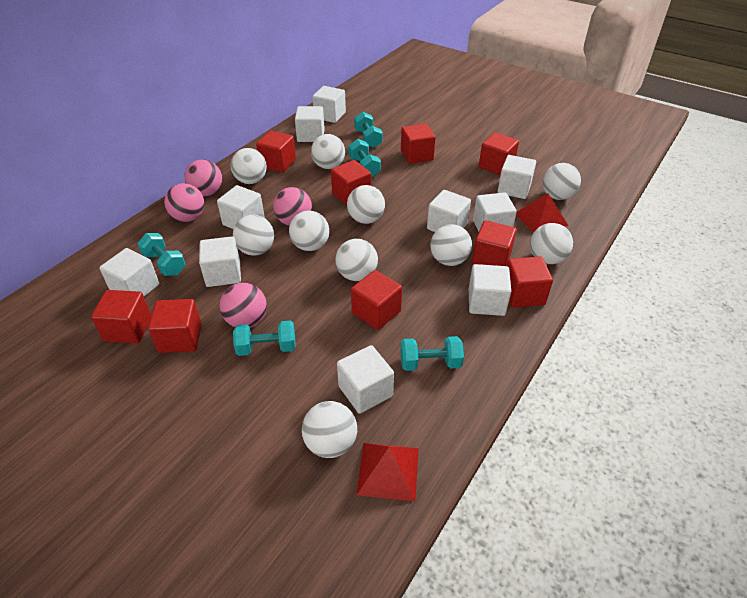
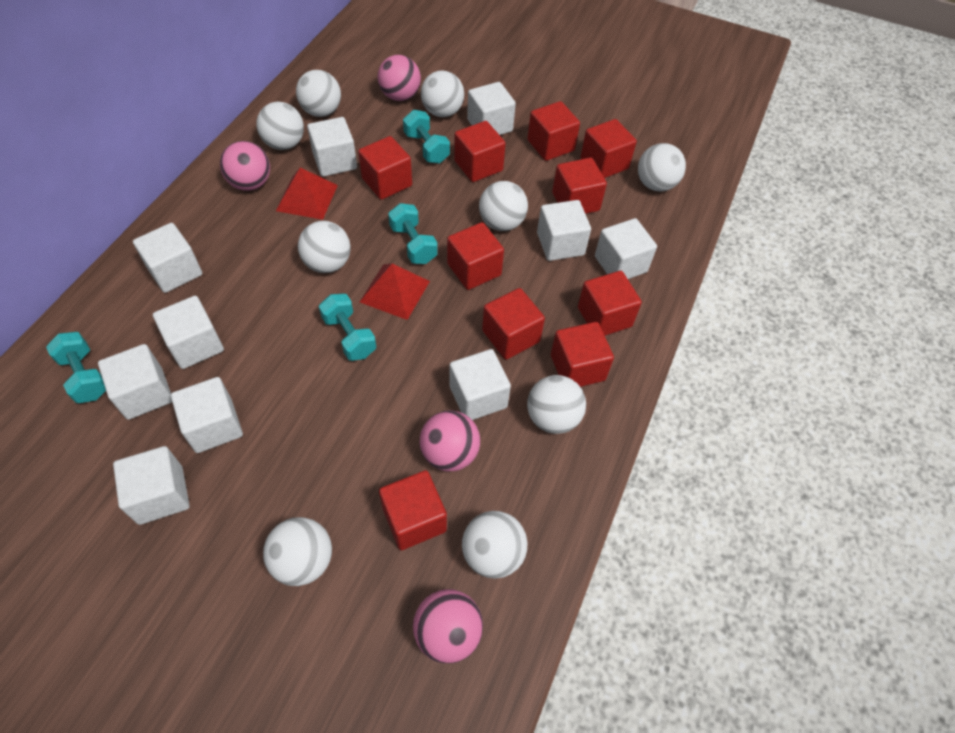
red cube: 9 -> 10
turquoise dumbbell: 5 -> 4
white ball: 10 -> 9

